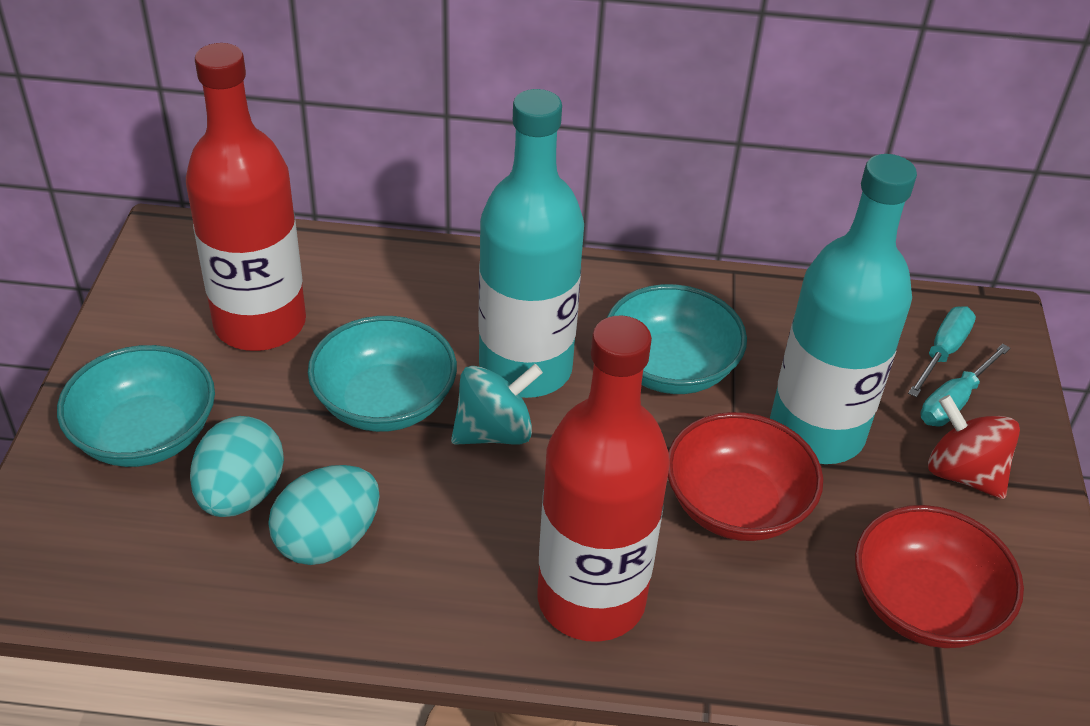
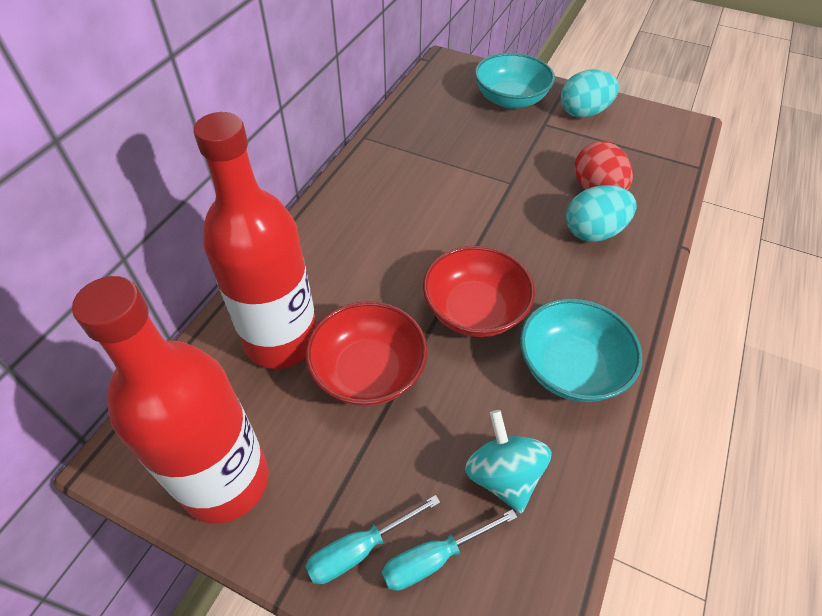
red egg: 0 -> 1
red spinning top: 1 -> 0
turquoise bottle: 2 -> 0
turquoise bowl: 3 -> 2

